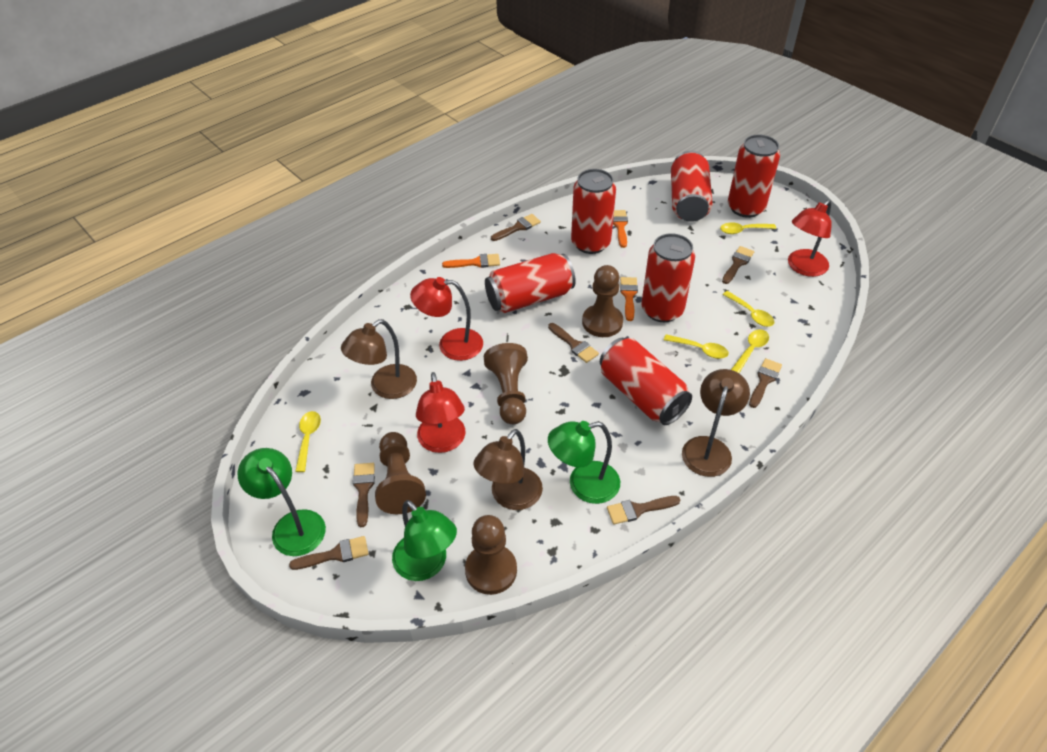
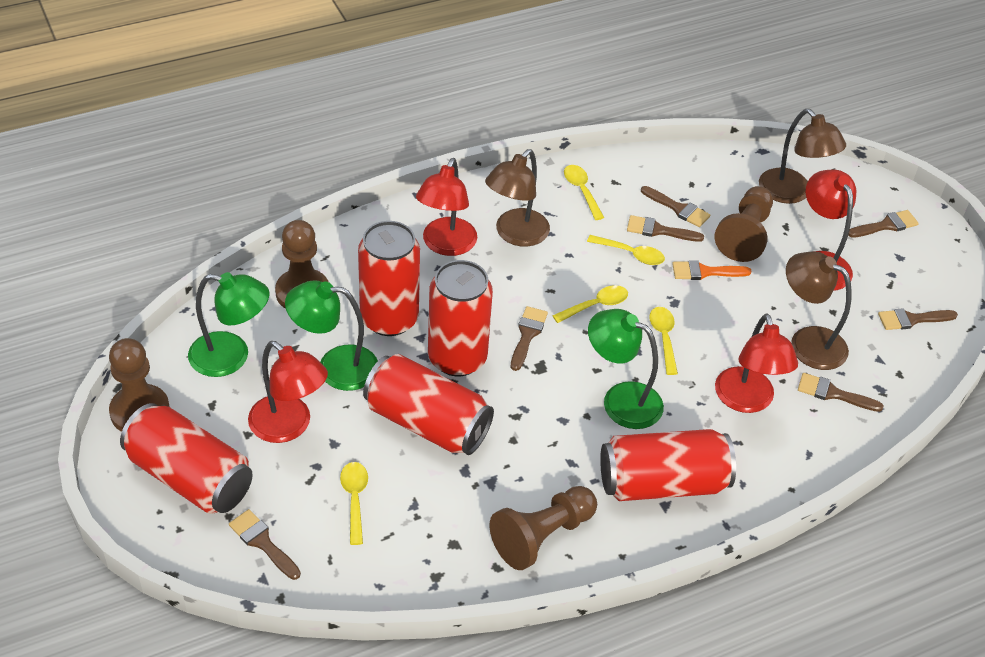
orange brush: 3 -> 1
red can: 6 -> 5
red lamp: 3 -> 4

